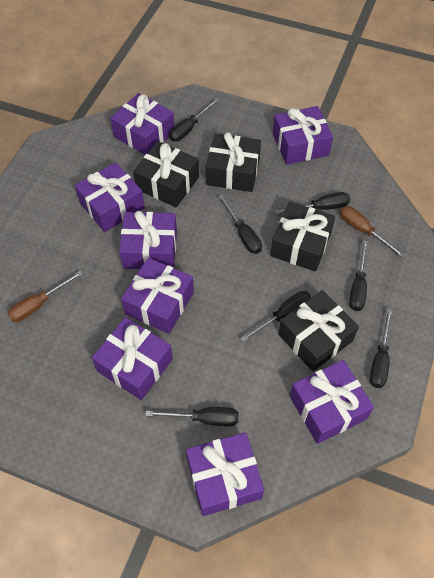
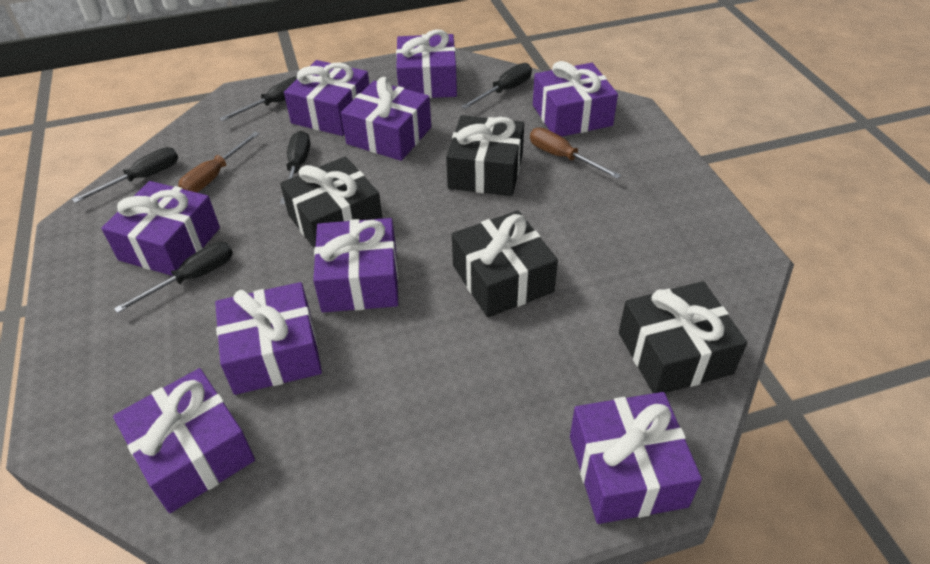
black screwdriver: 7 -> 5
purple gift: 8 -> 9

